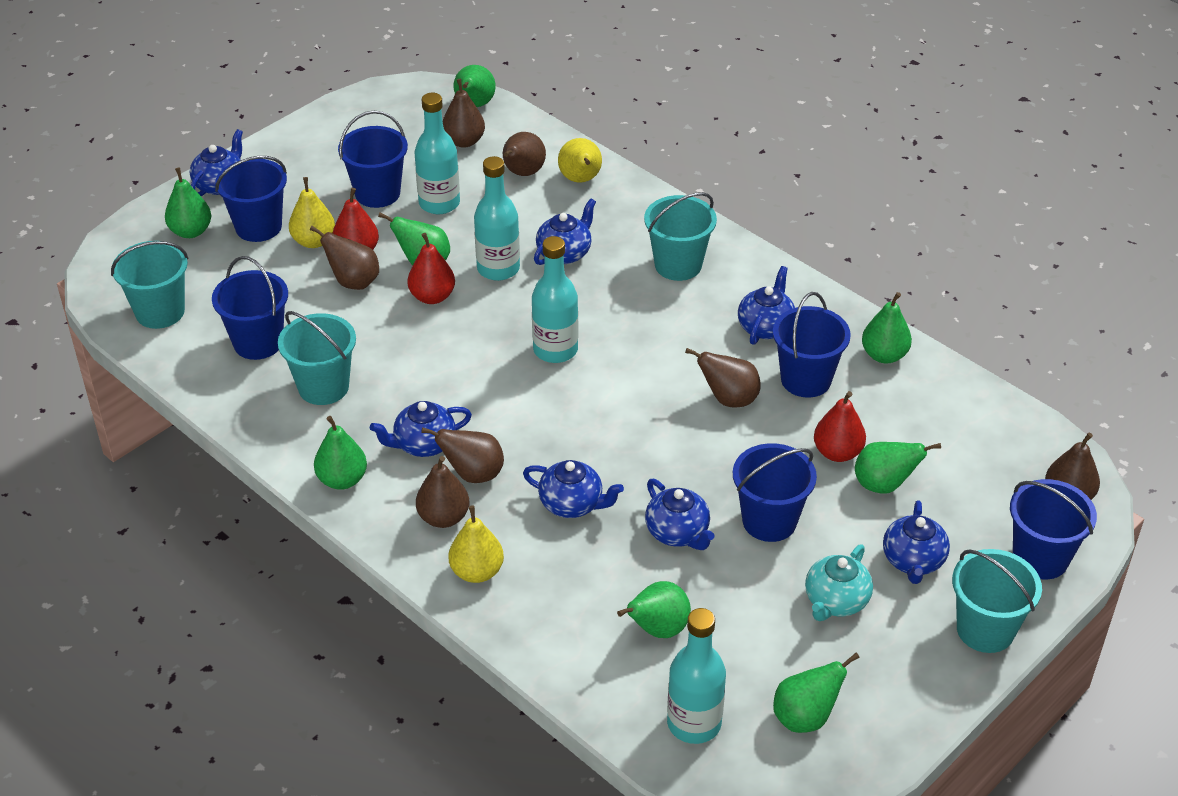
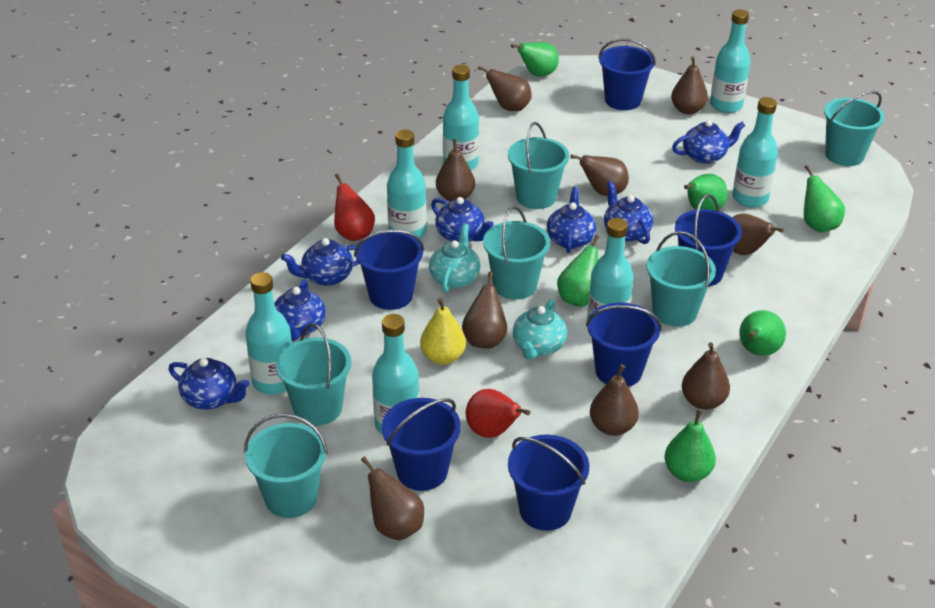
brown pear: 7 -> 9
green pear: 8 -> 6
red pear: 3 -> 2
turquoise bottle: 4 -> 7
turquoise bucket: 4 -> 6
turquoise teapot: 1 -> 2
yellow pear: 3 -> 1

